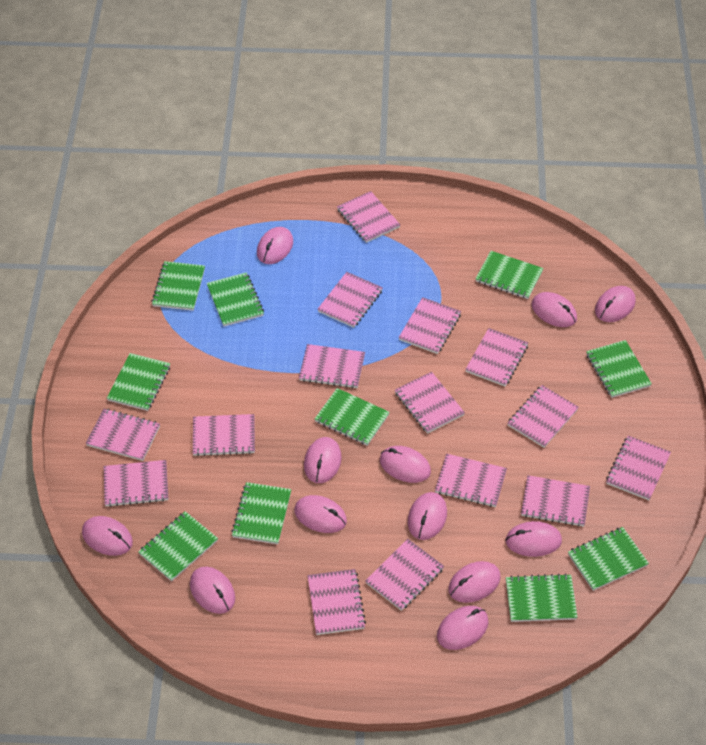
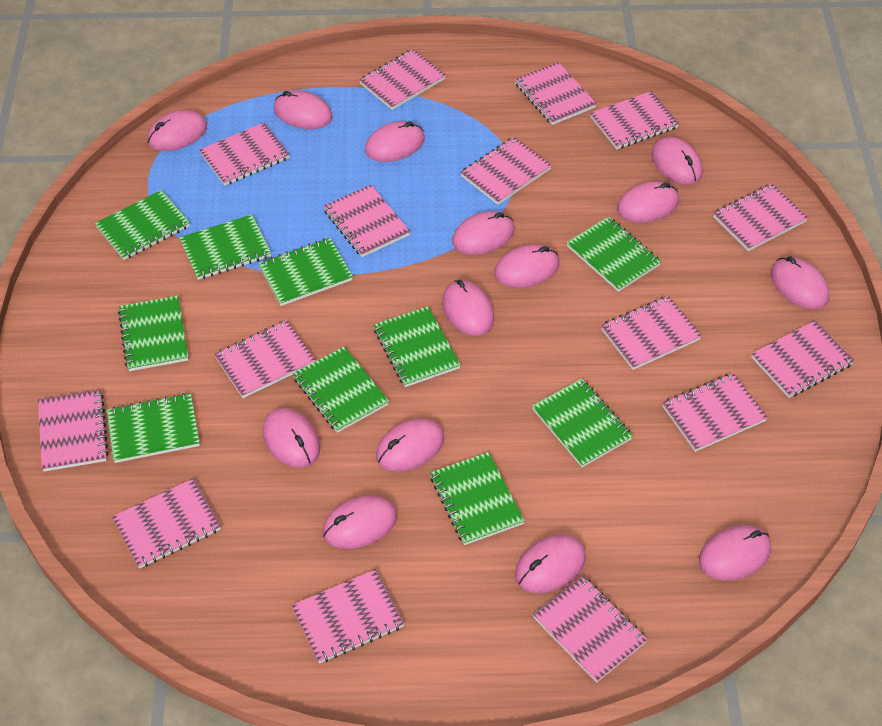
pink mouse: 12 -> 14

